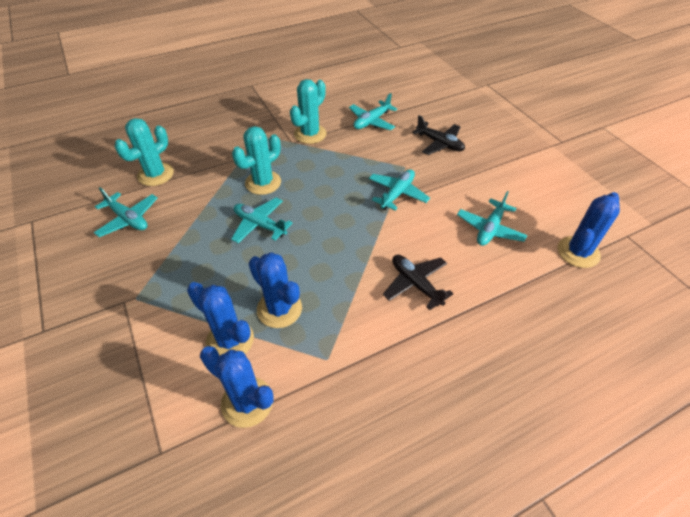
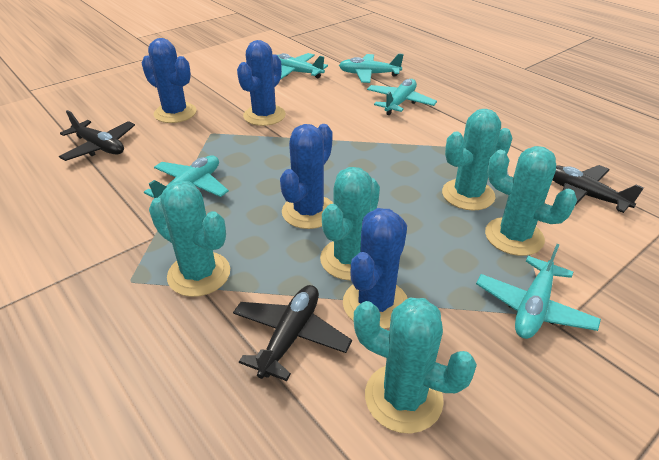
black plane: 2 -> 3
turquoise cactus: 3 -> 5

